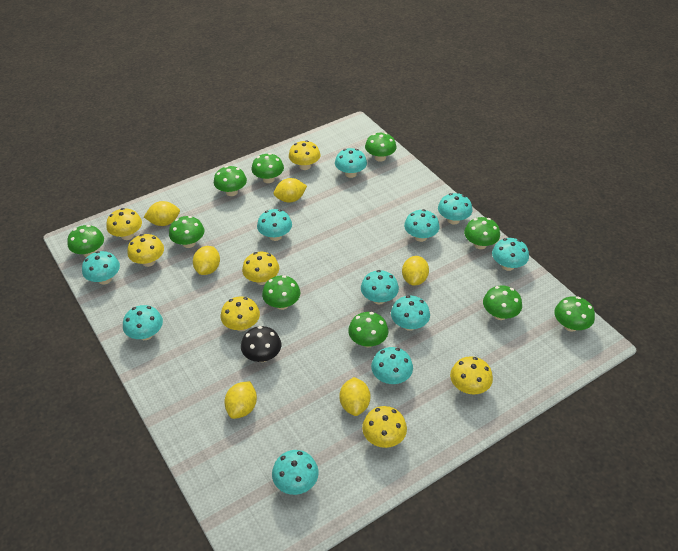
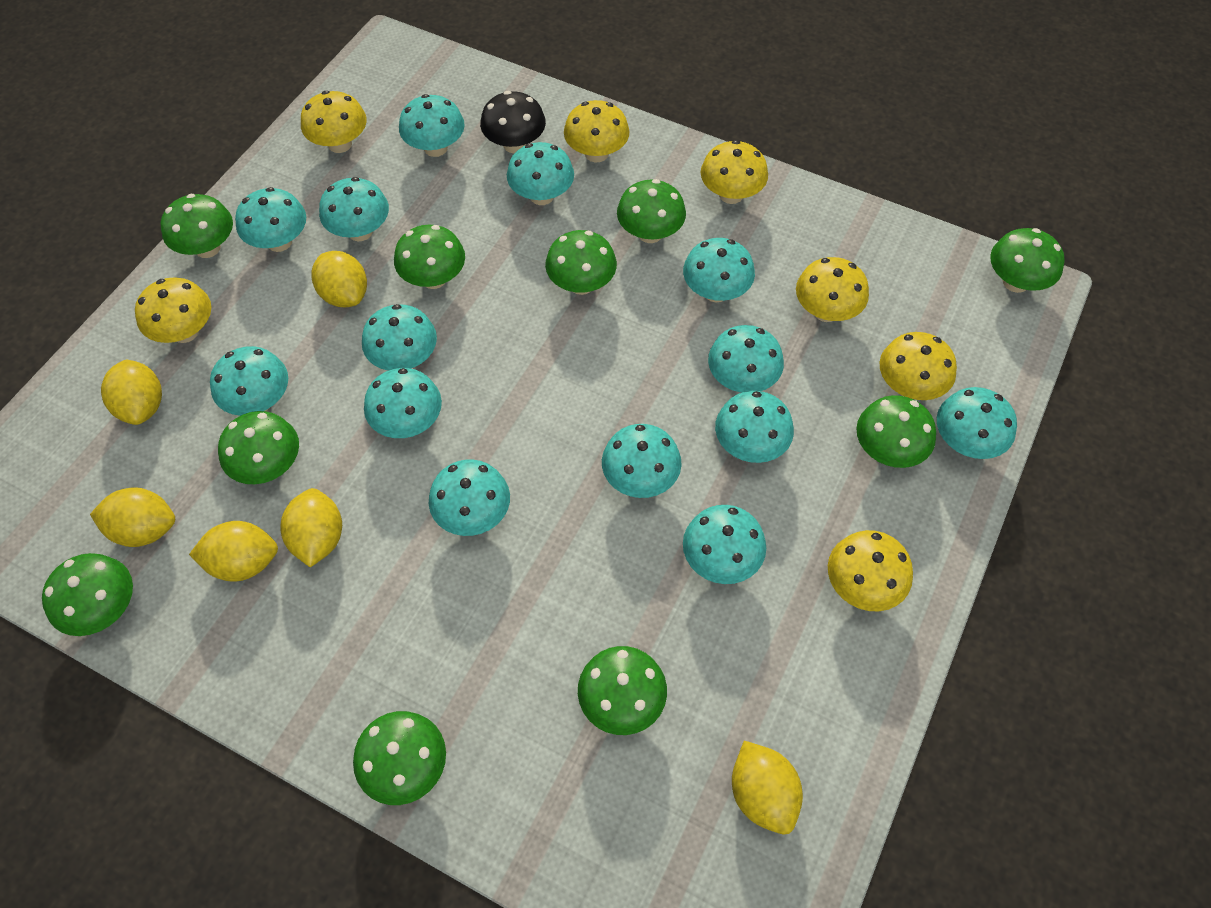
turquoise mushroom: 11 -> 14

